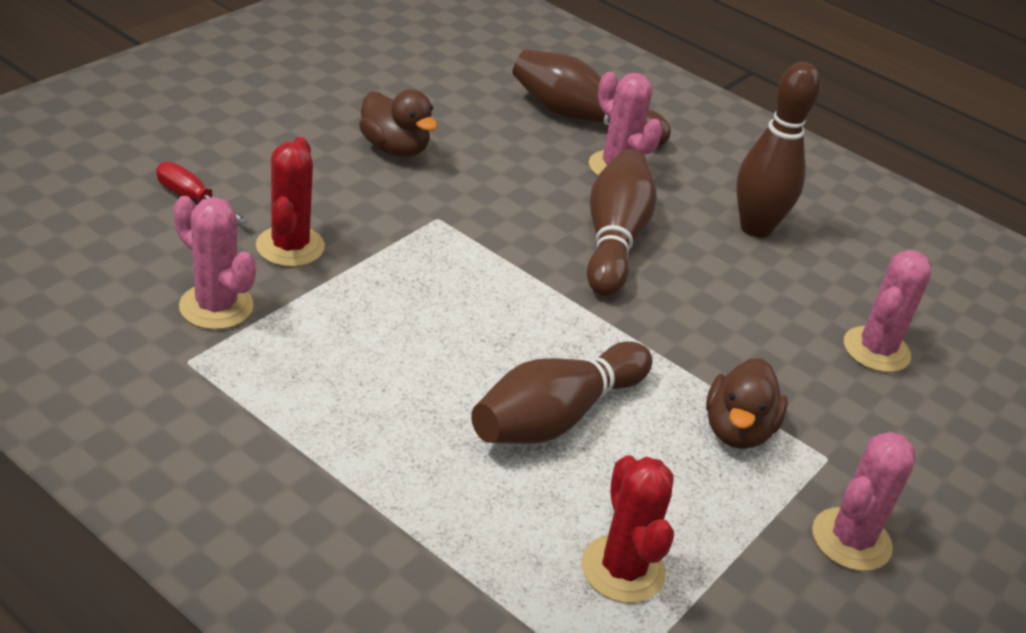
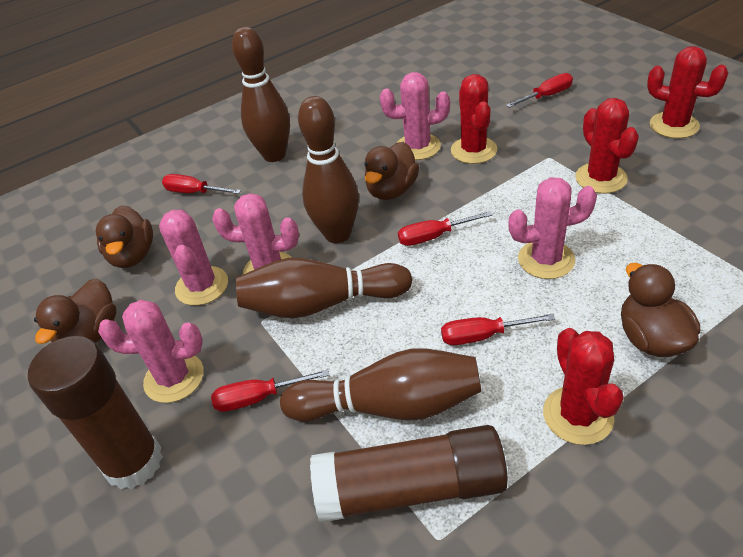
brown duck: 2 -> 4
brown glue stick: 0 -> 2
pink cactus: 4 -> 5
red cactus: 2 -> 4
red screwdriver: 1 -> 5

